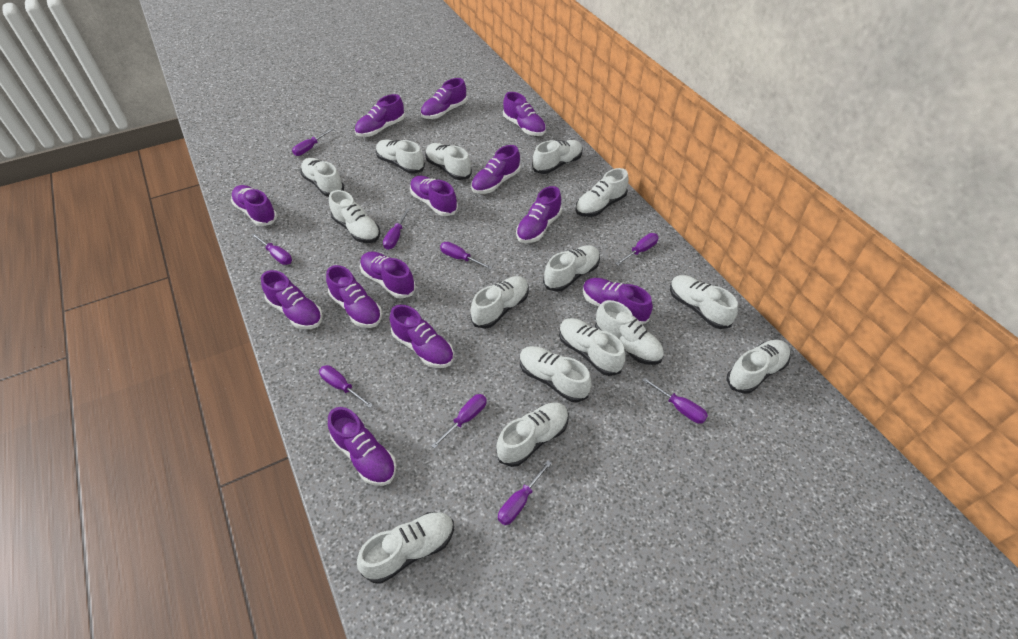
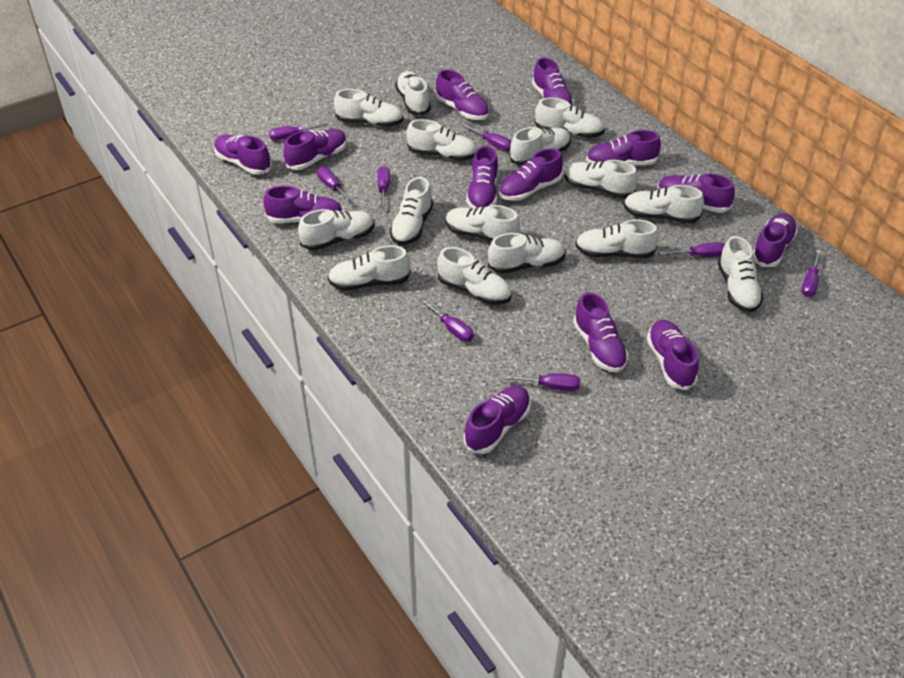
purple screwdriver: 9 -> 8

